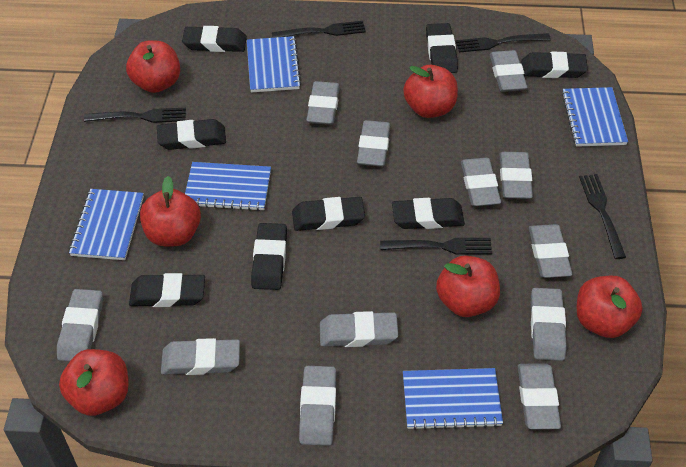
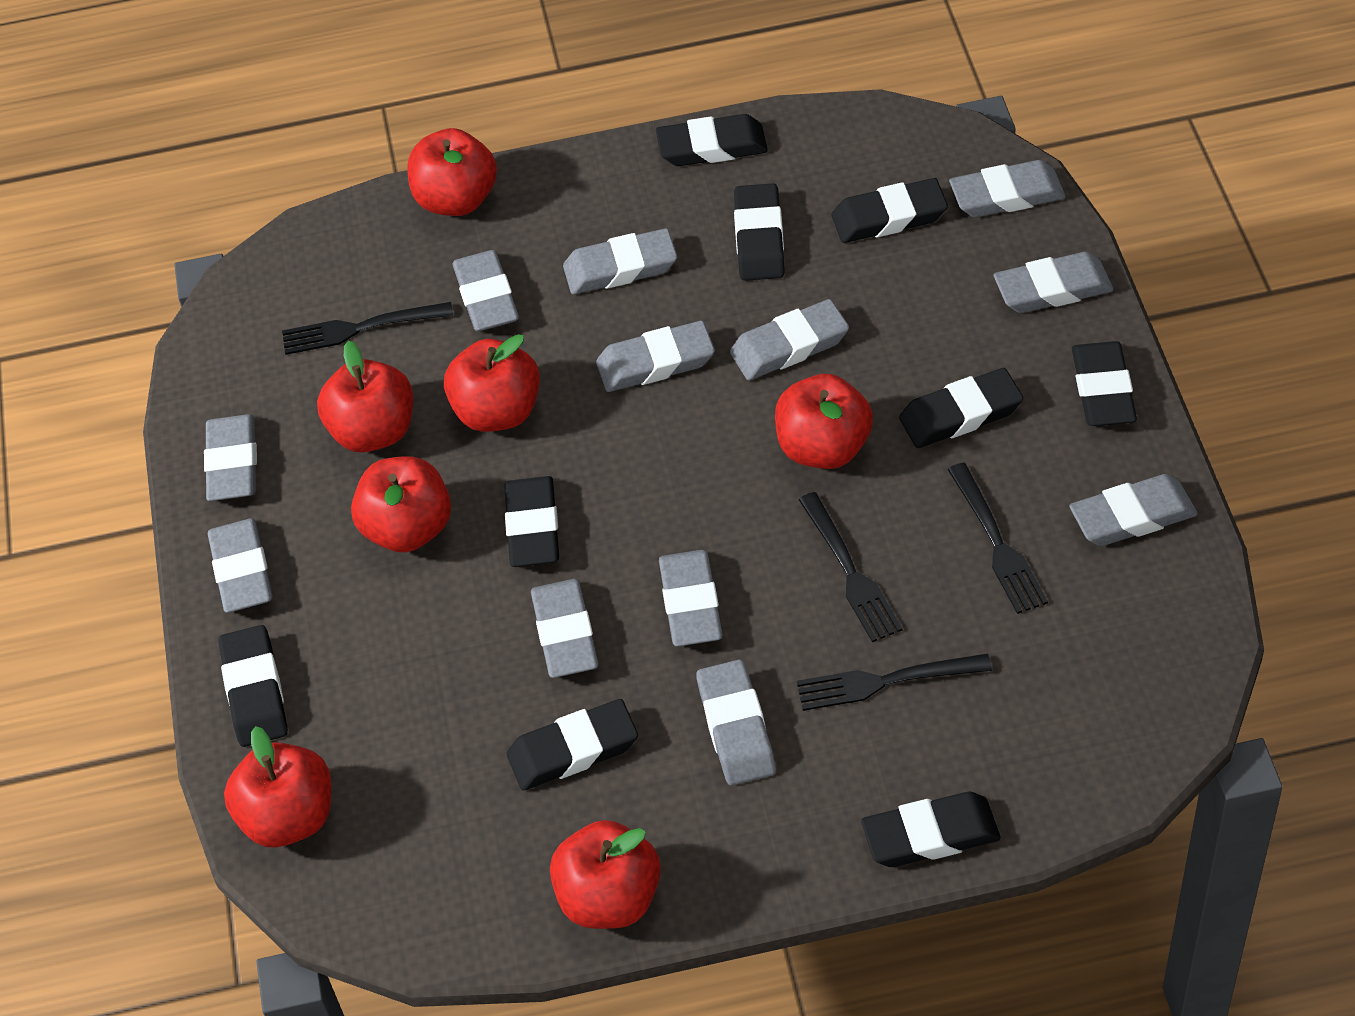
black eraser: 8 -> 9
black fork: 5 -> 4
blue notebook: 5 -> 0
red apple: 6 -> 7

